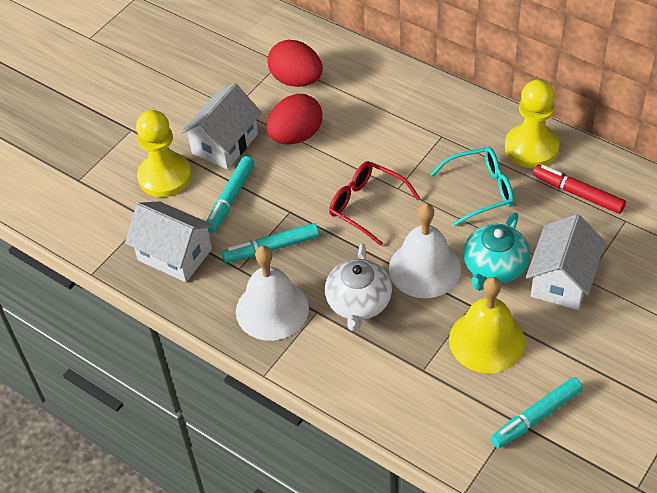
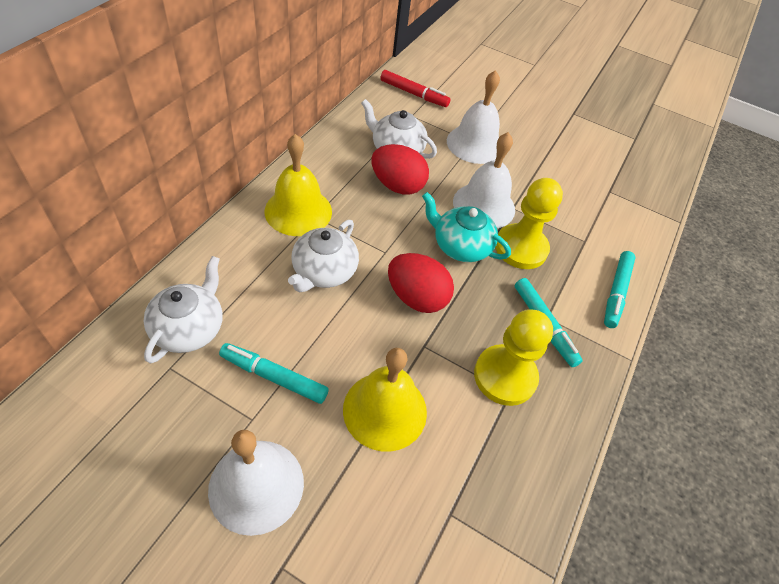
red glasses: 1 -> 0
turquoise glasses: 1 -> 0
white bell: 2 -> 3
white house: 3 -> 0
white teapot: 1 -> 3
yellow bell: 1 -> 2

